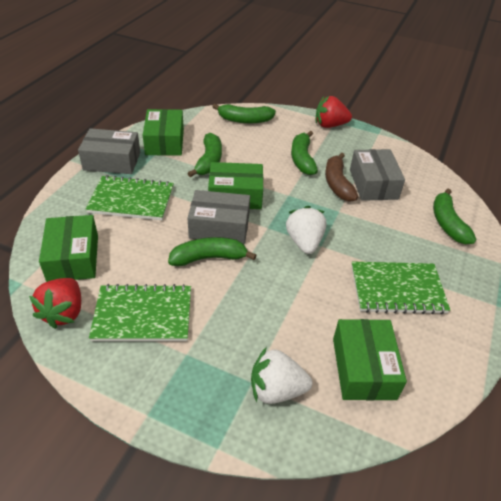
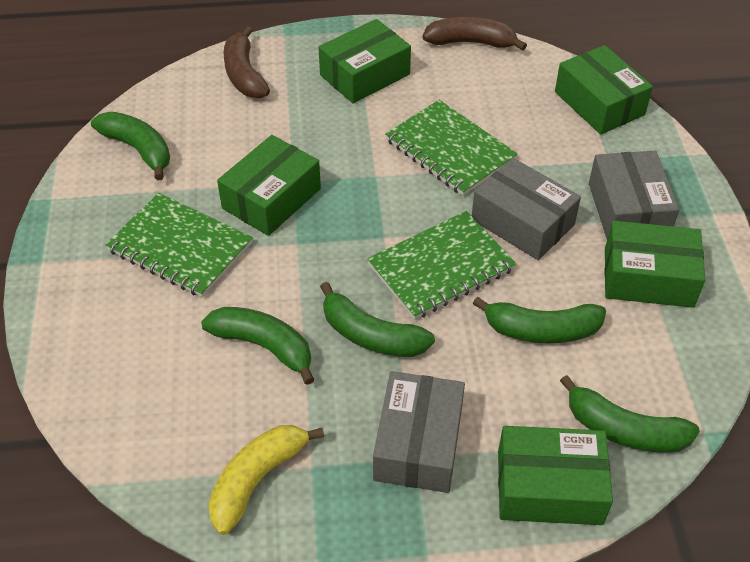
brown banana: 1 -> 2
green box: 4 -> 5
red strawberry: 2 -> 0
white strawberry: 2 -> 0
yellow banana: 0 -> 1

